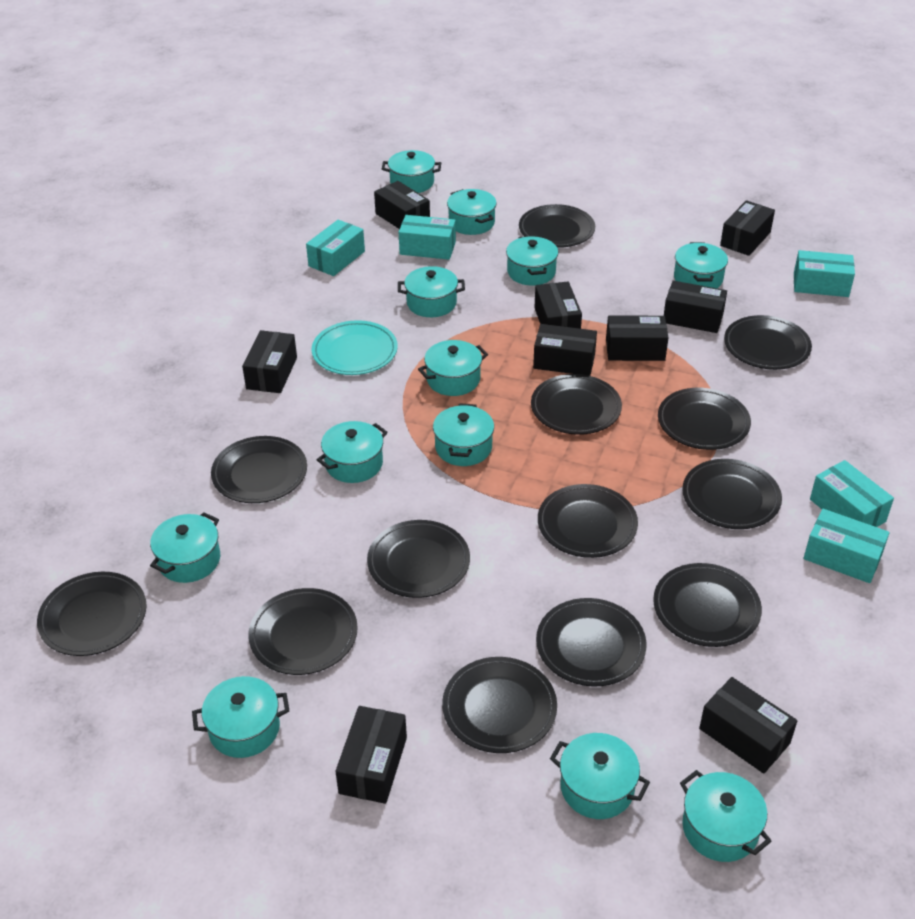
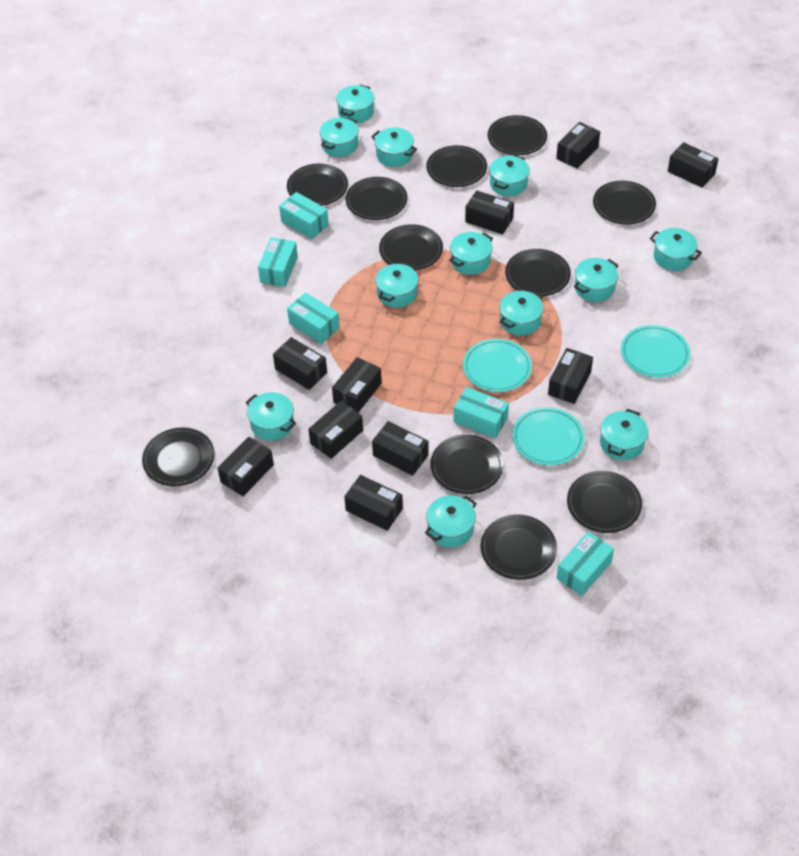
black box: 9 -> 10
black plate: 13 -> 11
turquoise plate: 1 -> 3

